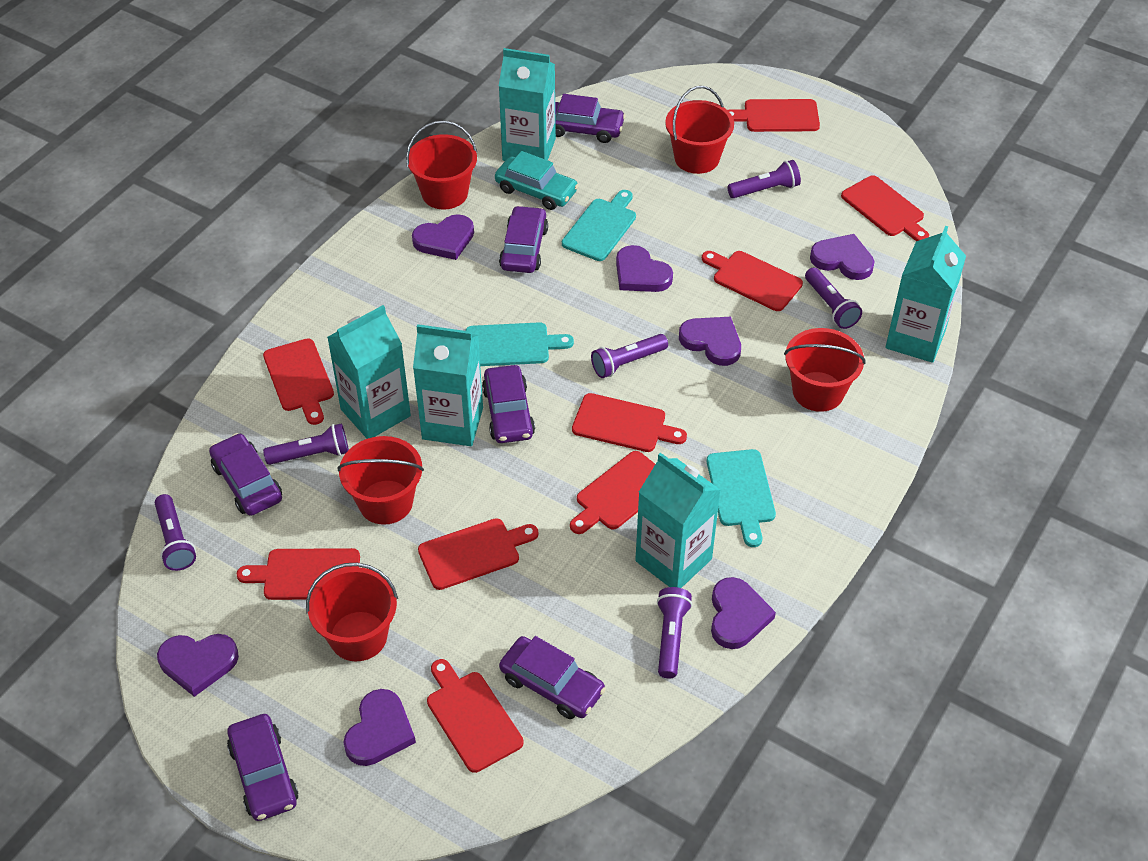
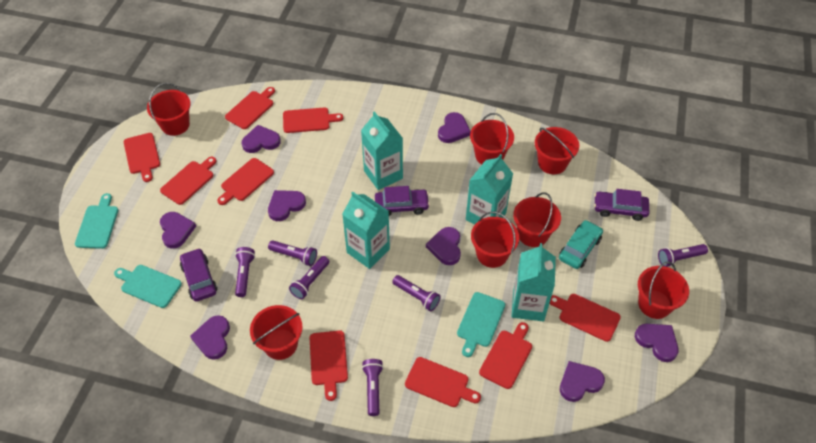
purple car: 6 -> 3
purple heart: 7 -> 8
red bucket: 5 -> 7
turquoise carton: 5 -> 4

